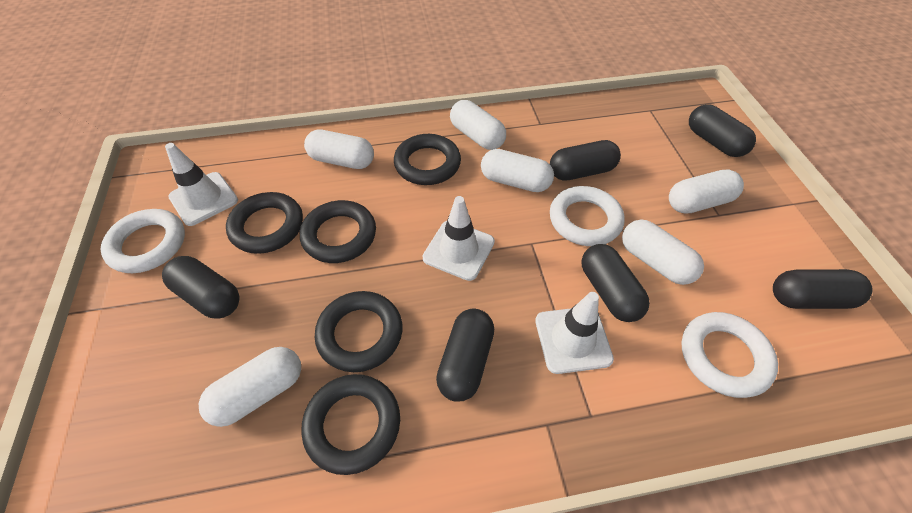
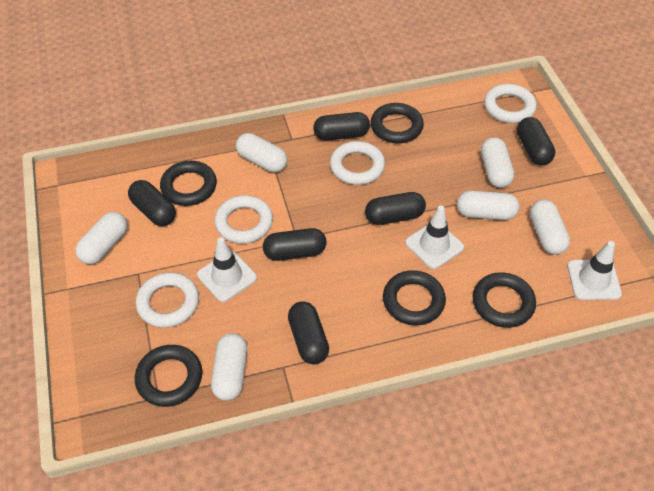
white ring: 3 -> 4

